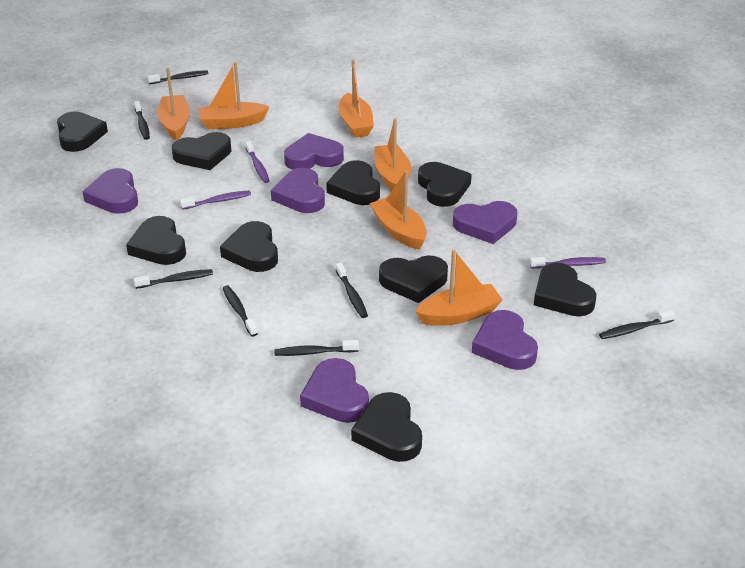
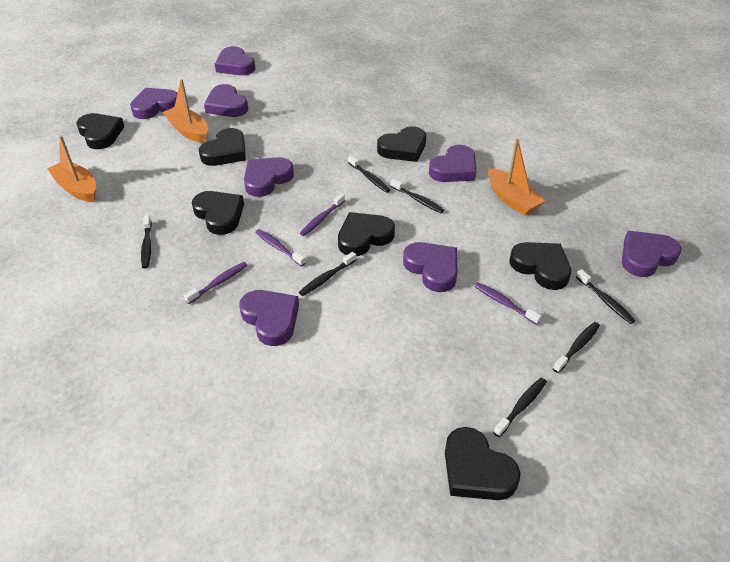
black heart: 9 -> 7
orange boat: 6 -> 3
purple heart: 6 -> 8
purple toothbrush: 3 -> 4

